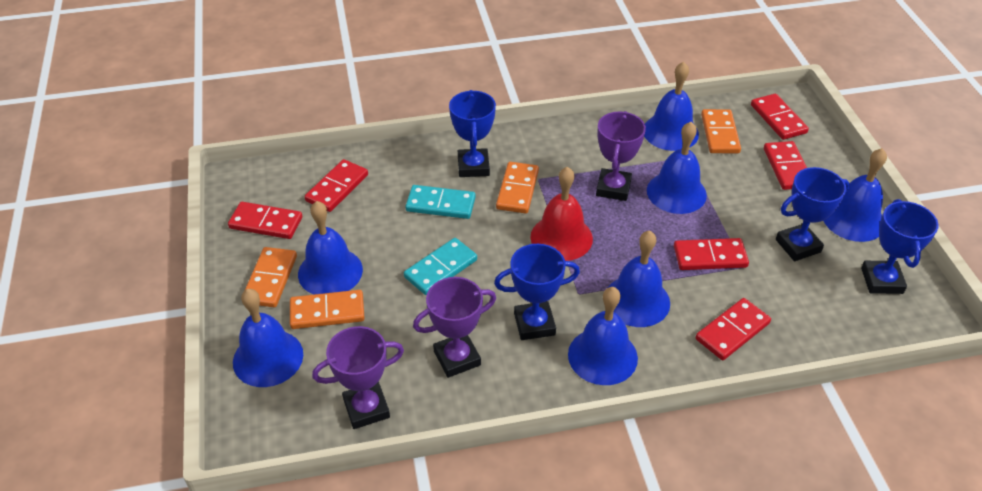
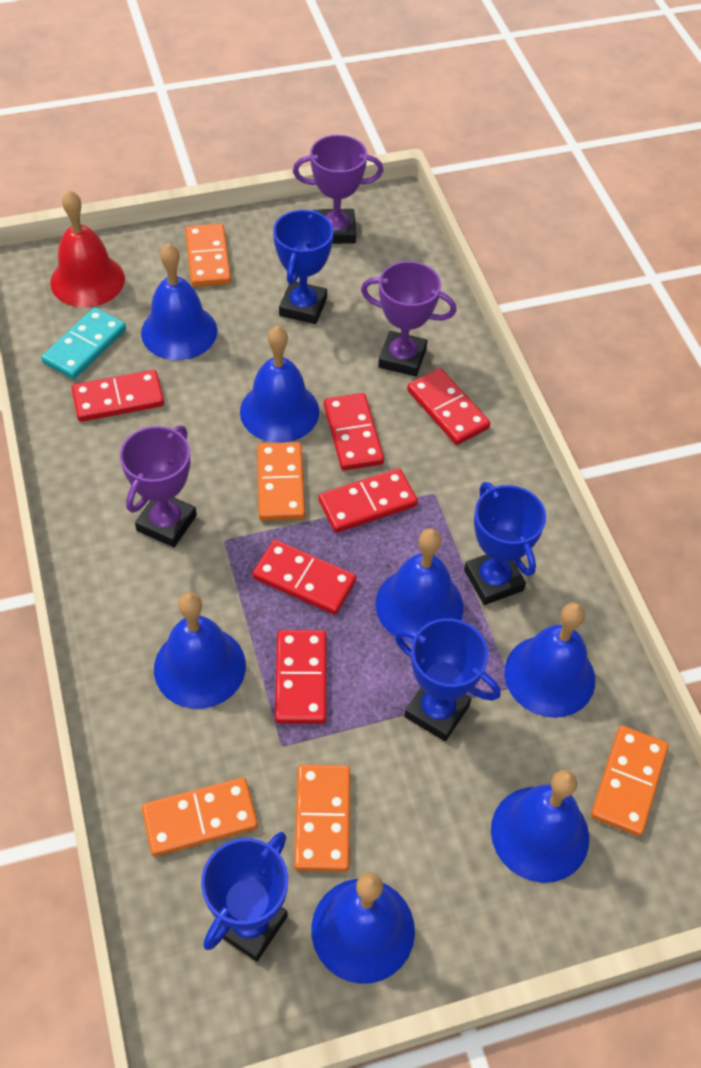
orange domino: 4 -> 5
turquoise domino: 2 -> 1

